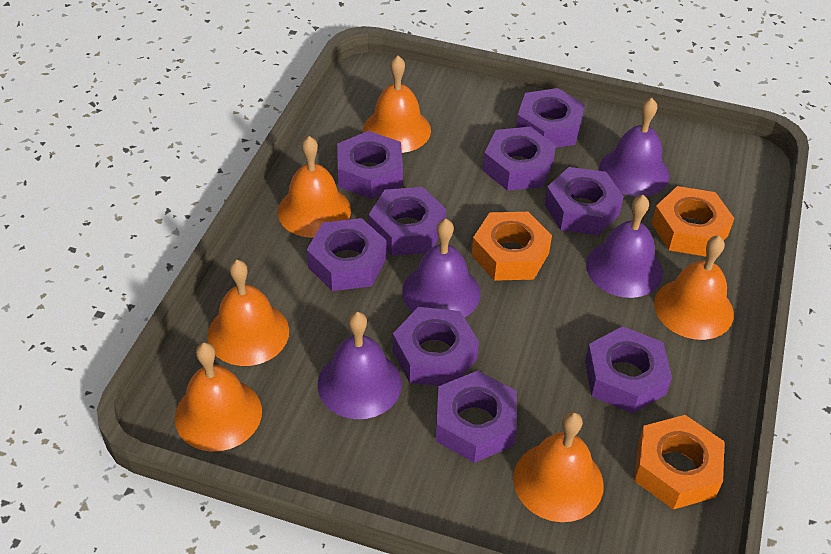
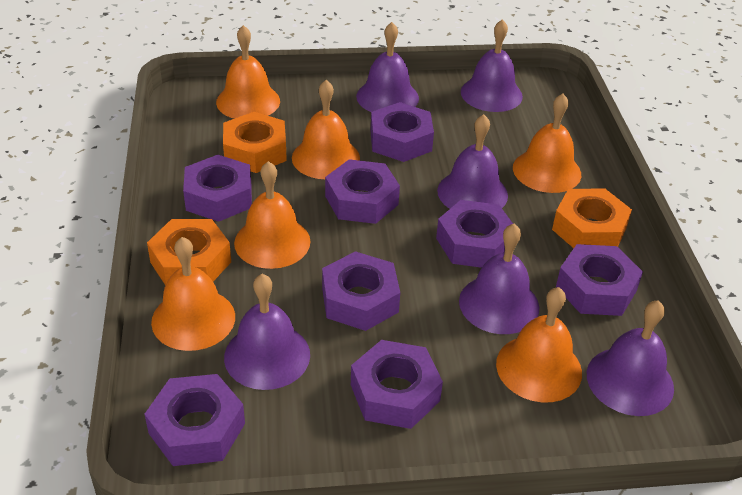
purple bell: 4 -> 6
purple nut: 9 -> 8

